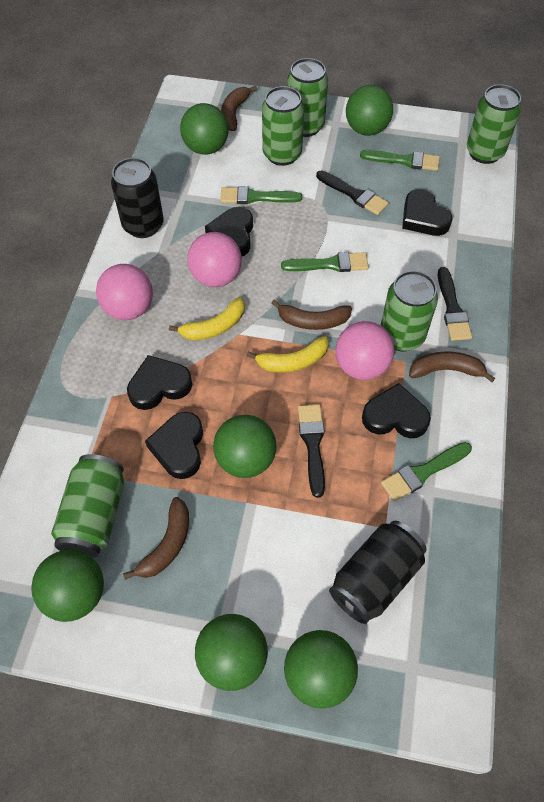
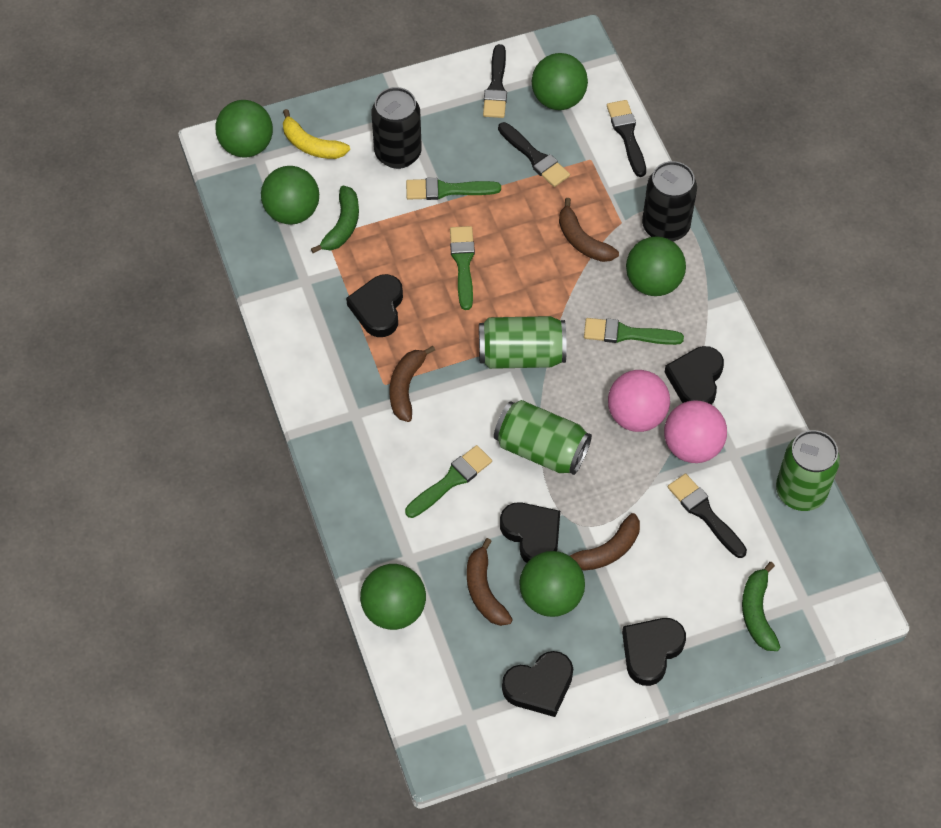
black brush: 3 -> 4
green banana: 0 -> 2
green can: 5 -> 3
pink ball: 3 -> 2
yellow banana: 2 -> 1

